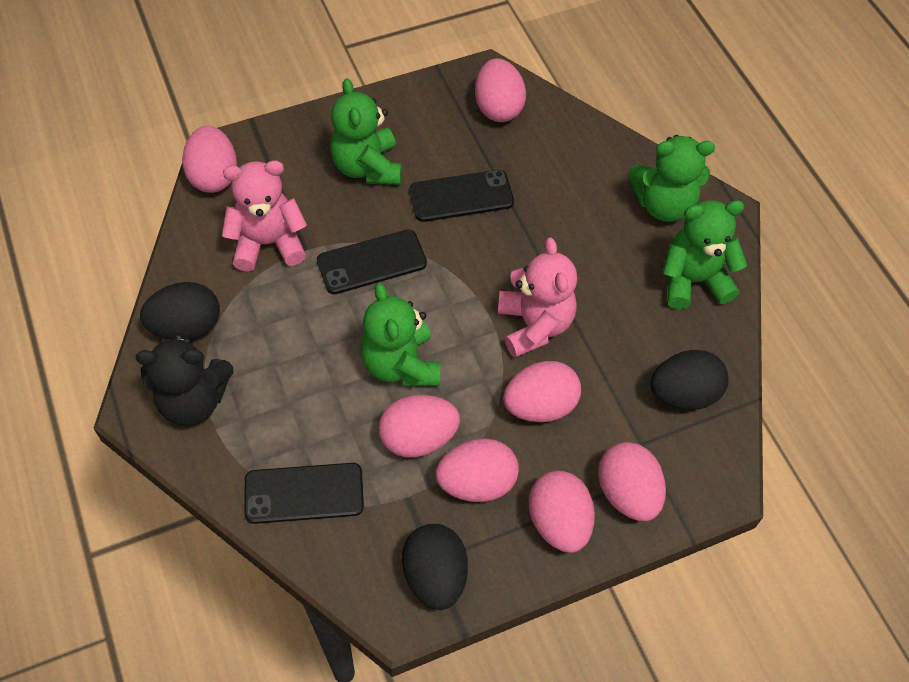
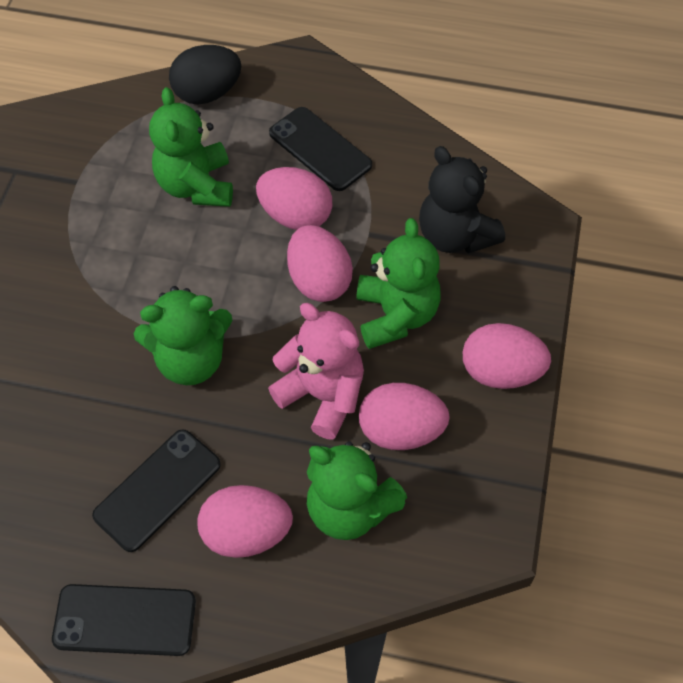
black egg: 3 -> 1
pink egg: 7 -> 5
pink teddy bear: 2 -> 1

